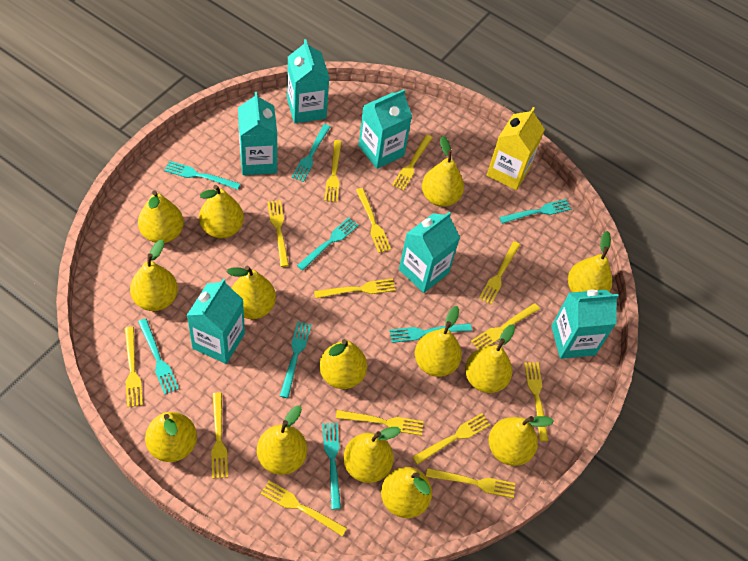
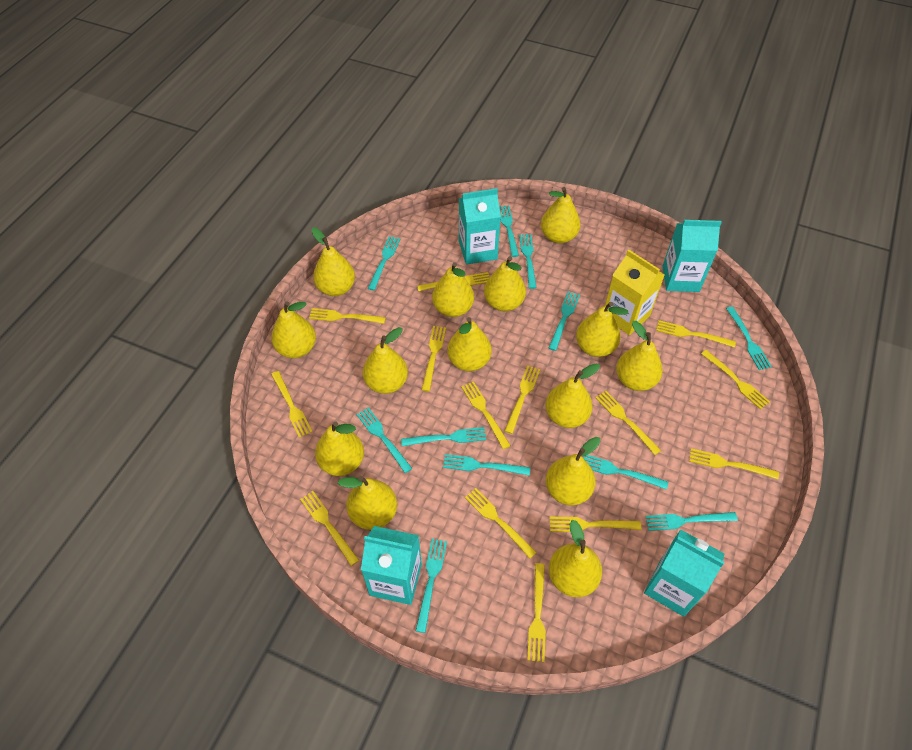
turquoise carton: 6 -> 4
turquoise fork: 8 -> 11

